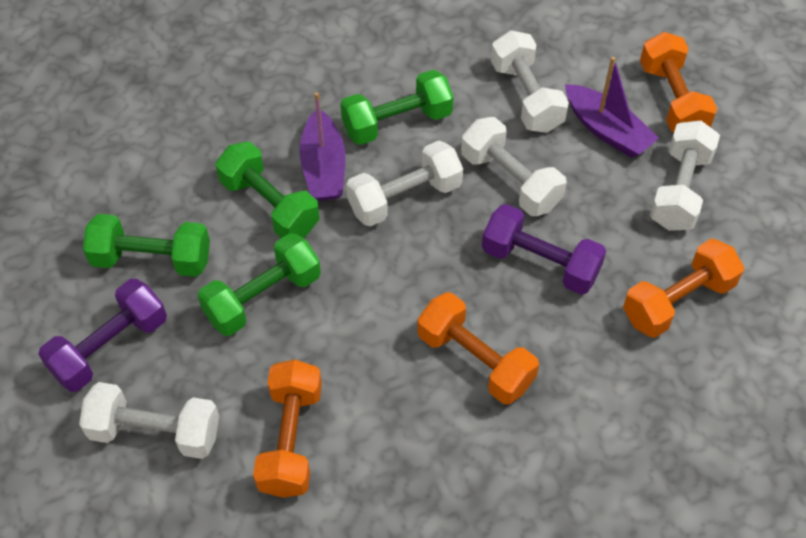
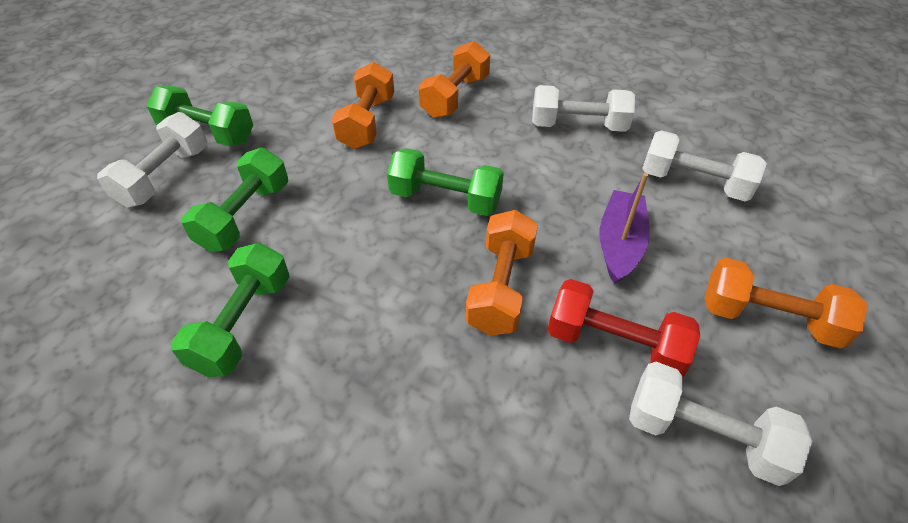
purple boat: 2 -> 1
purple dumbbell: 2 -> 0
red dumbbell: 0 -> 1
white dumbbell: 5 -> 4

